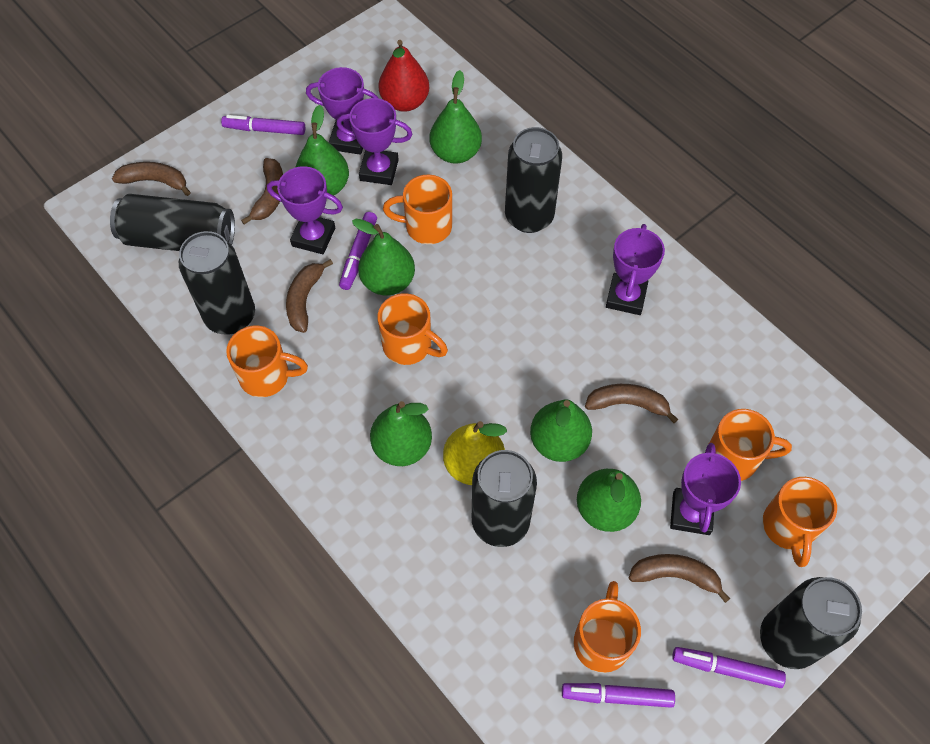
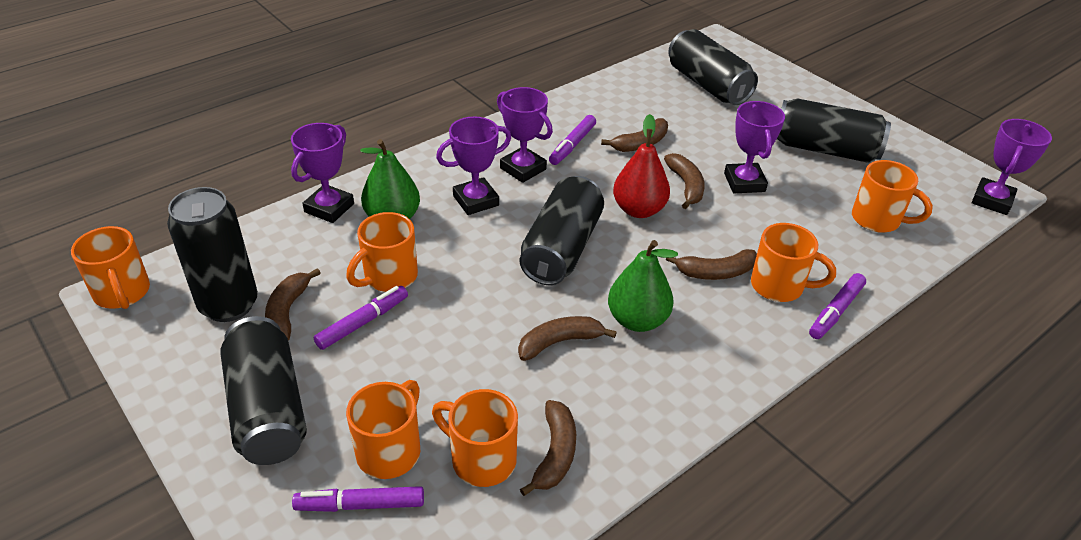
brown banana: 5 -> 6
green pear: 6 -> 2
yellow pear: 1 -> 0

